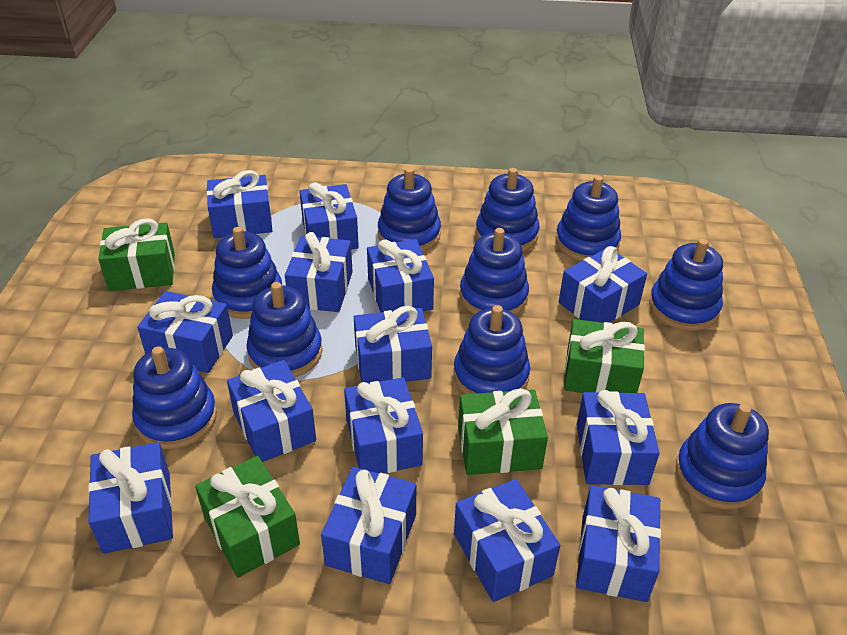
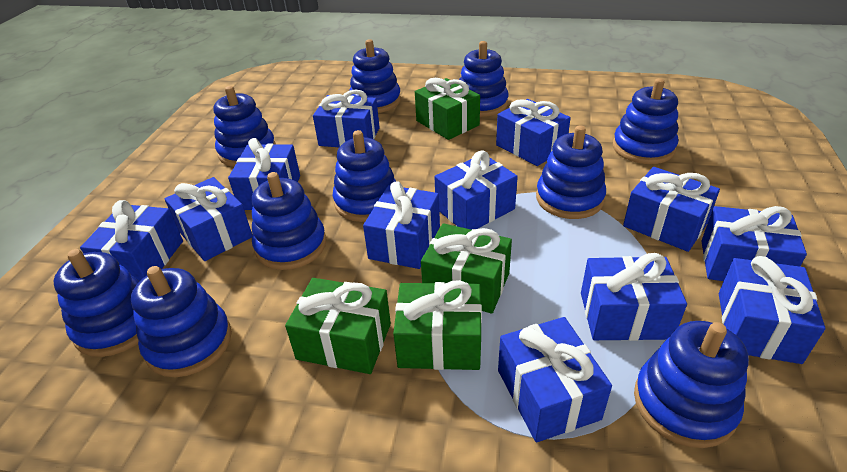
blue gift: 14 -> 12

